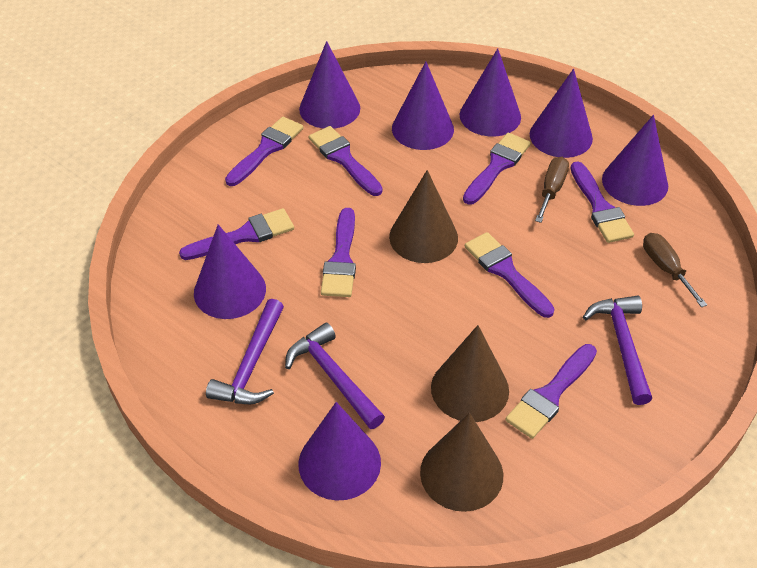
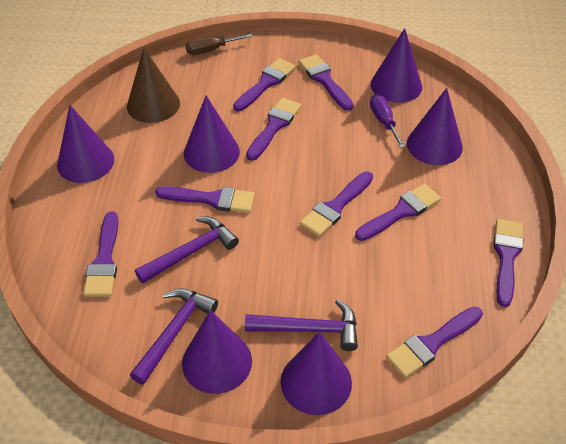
brown cone: 3 -> 1
brown screwdriver: 2 -> 1
purple brush: 8 -> 9
purple cone: 7 -> 6
purple screwdriver: 0 -> 1

